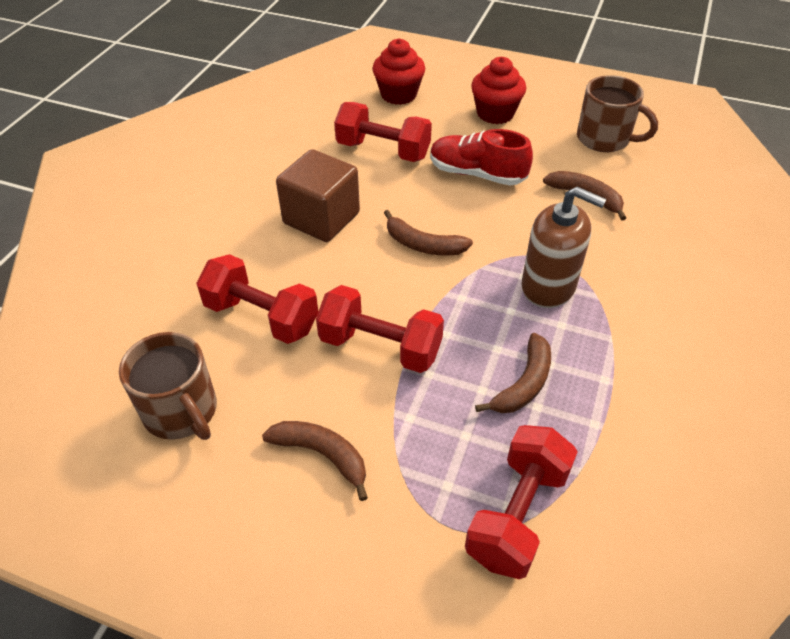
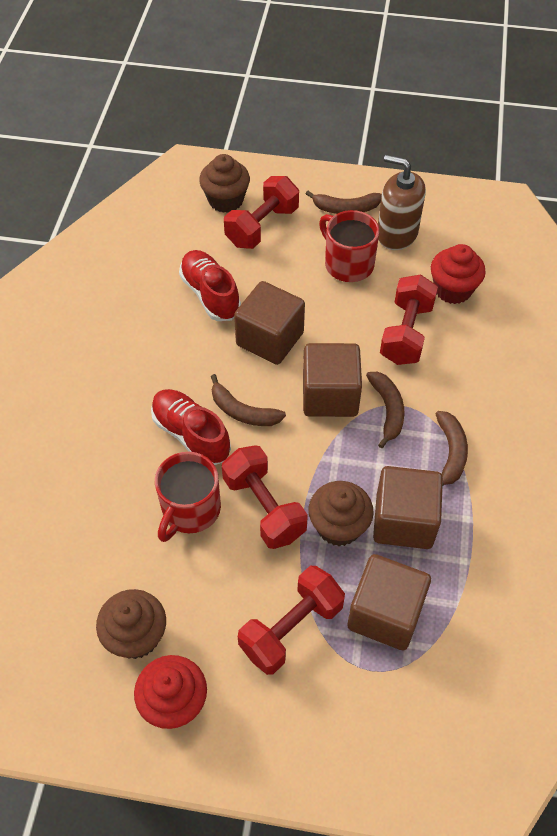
brown cube: 1 -> 4
brown cupcake: 0 -> 3
brown mug: 2 -> 0
red mug: 0 -> 2
red shoe: 1 -> 2

